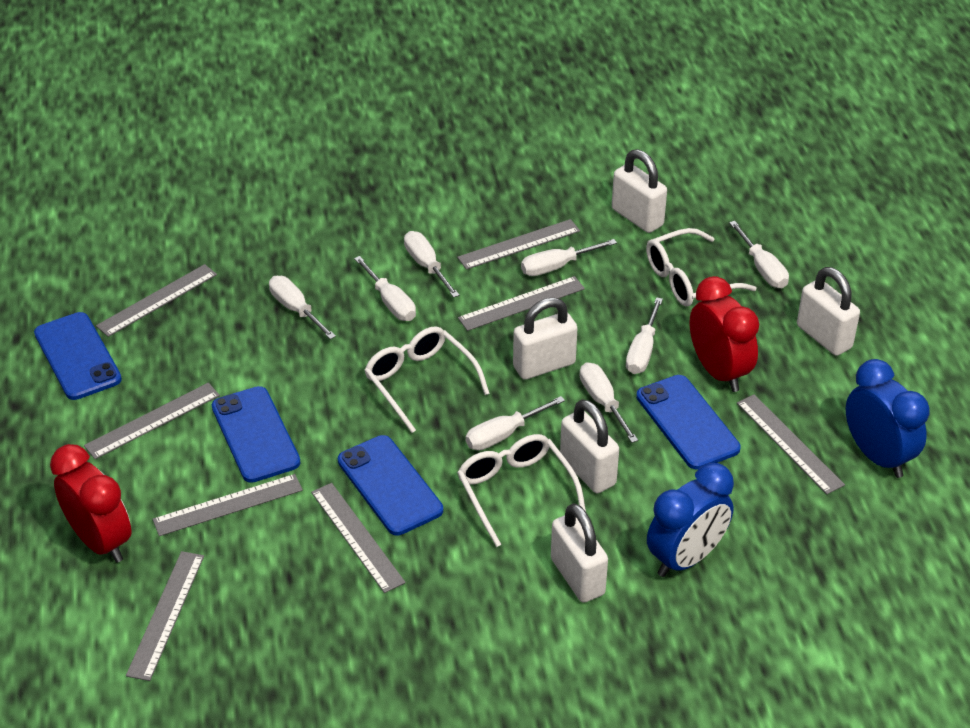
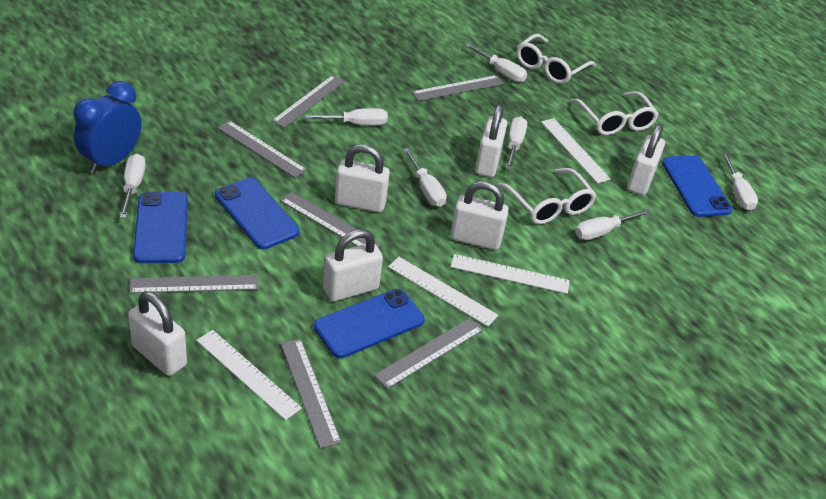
blue clock: 2 -> 1
grey ruler: 8 -> 7
red clock: 2 -> 0
white padlock: 5 -> 6
white ruler: 0 -> 4
white screwdriver: 8 -> 7

